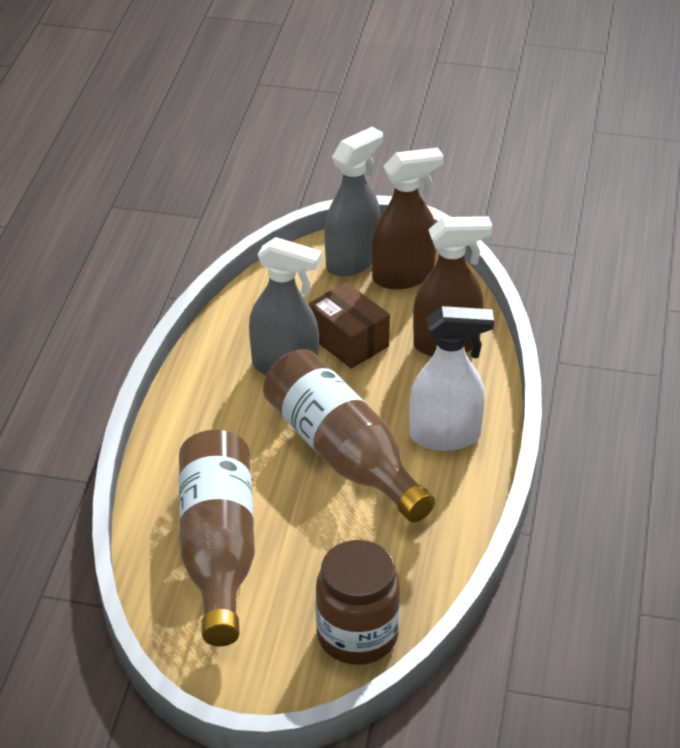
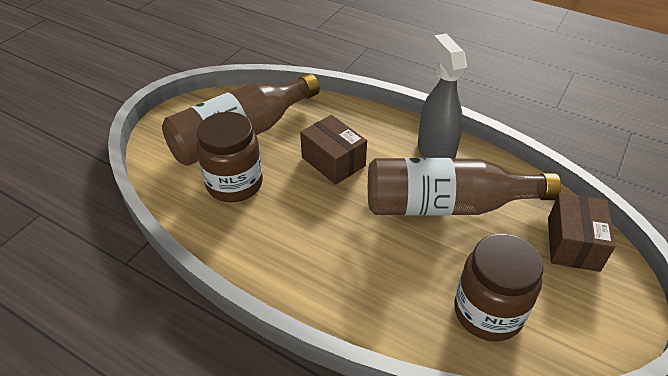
brown box: 1 -> 2
brown jar: 1 -> 2
brown spray bottle: 2 -> 0
grey spray bottle: 2 -> 1
white spray bottle: 1 -> 0

